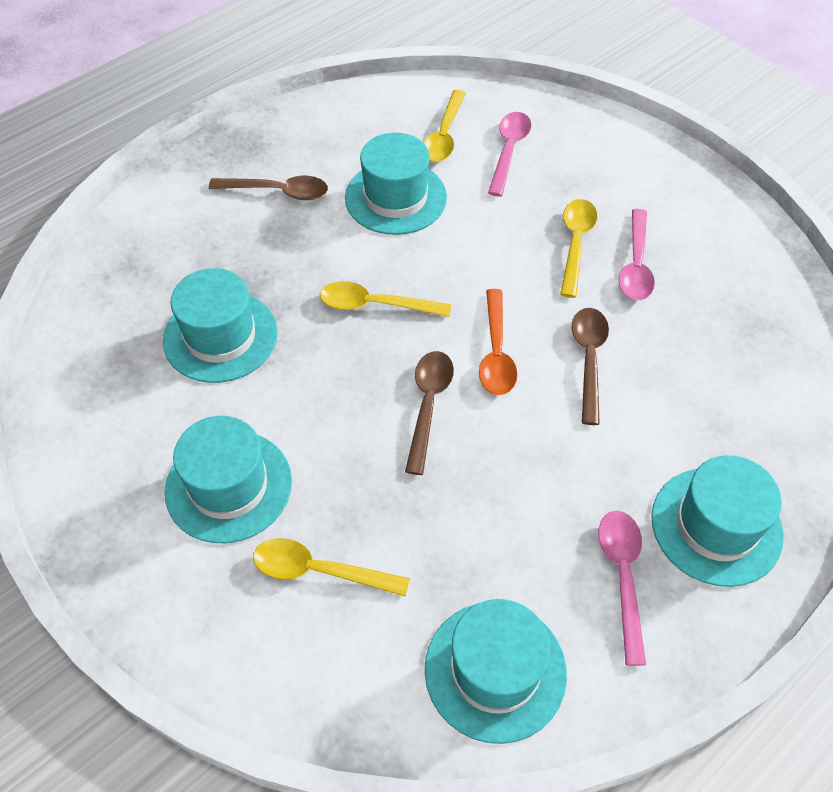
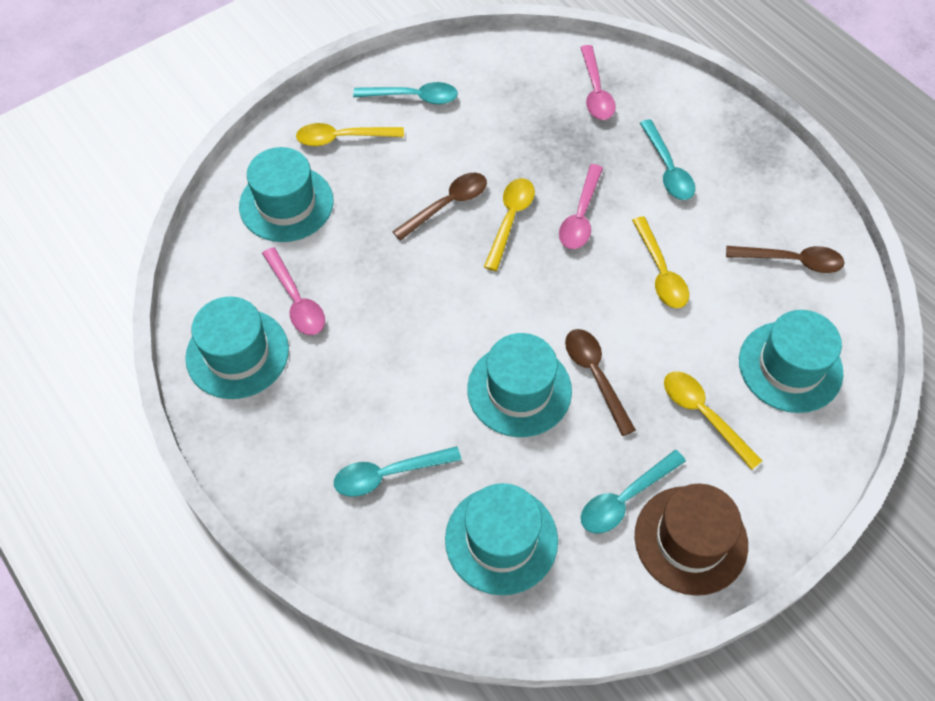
brown hat: 0 -> 1
orange spoon: 1 -> 0
turquoise spoon: 0 -> 4

